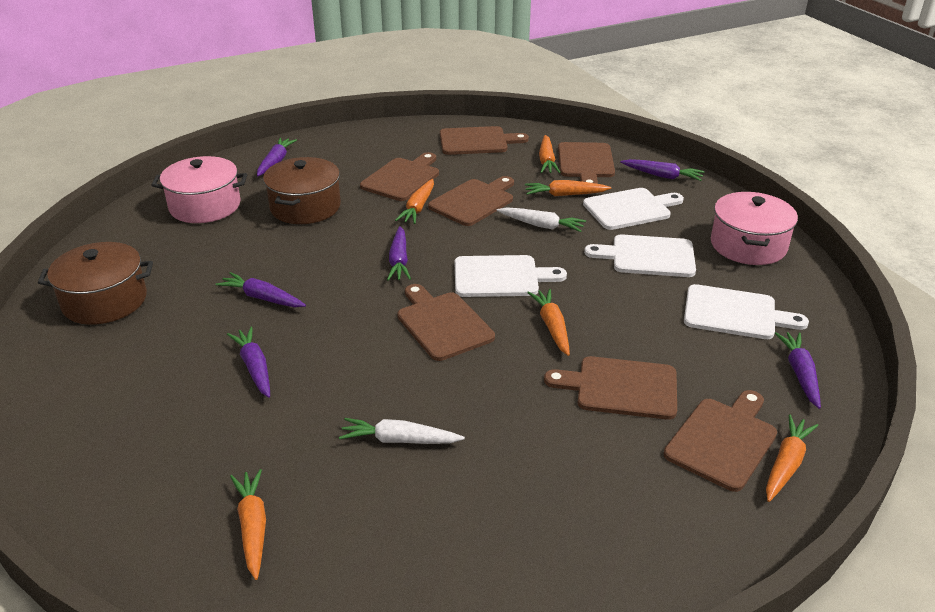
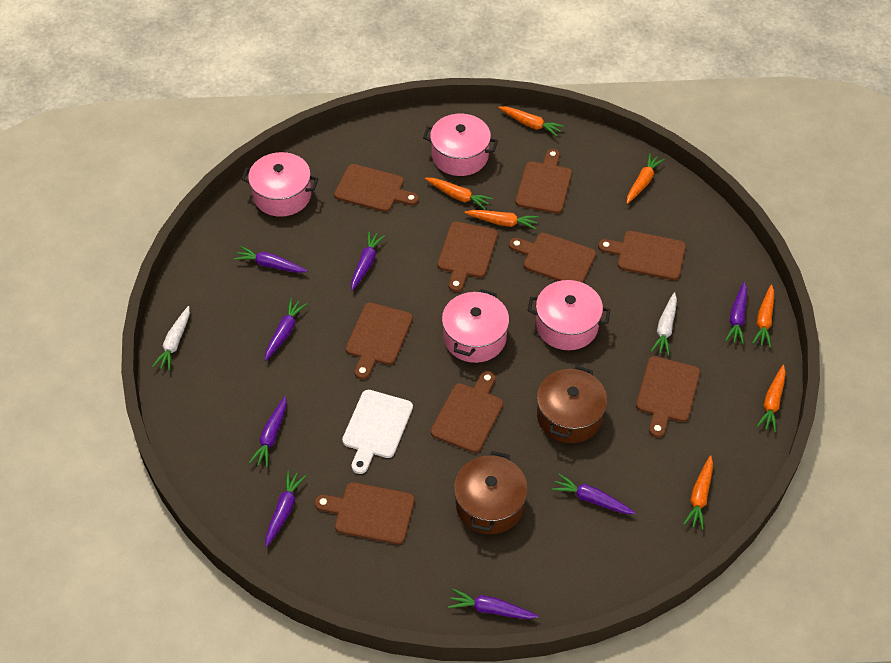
brown cutting board: 7 -> 9
orange carrot: 6 -> 7
pink pot: 2 -> 4
purple carrot: 6 -> 8
white cutting board: 4 -> 1

